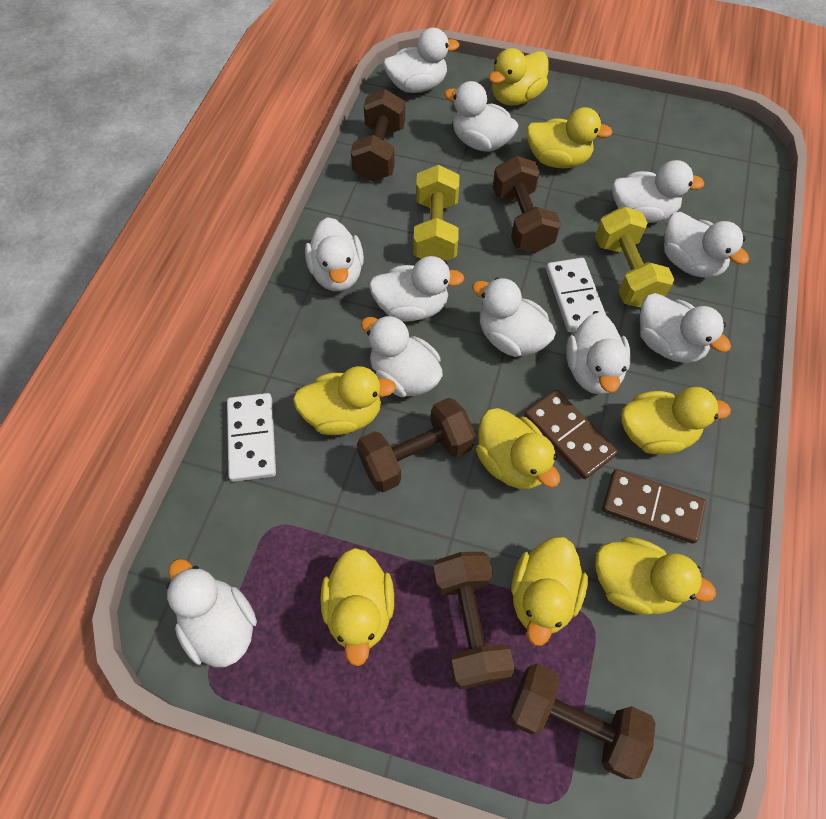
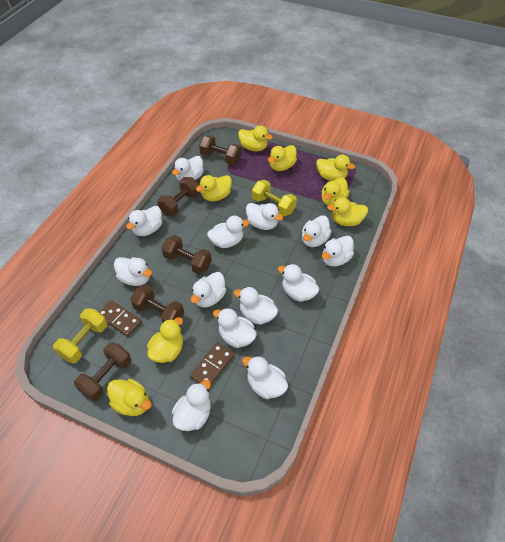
white domino: 2 -> 0
white duck: 11 -> 13

